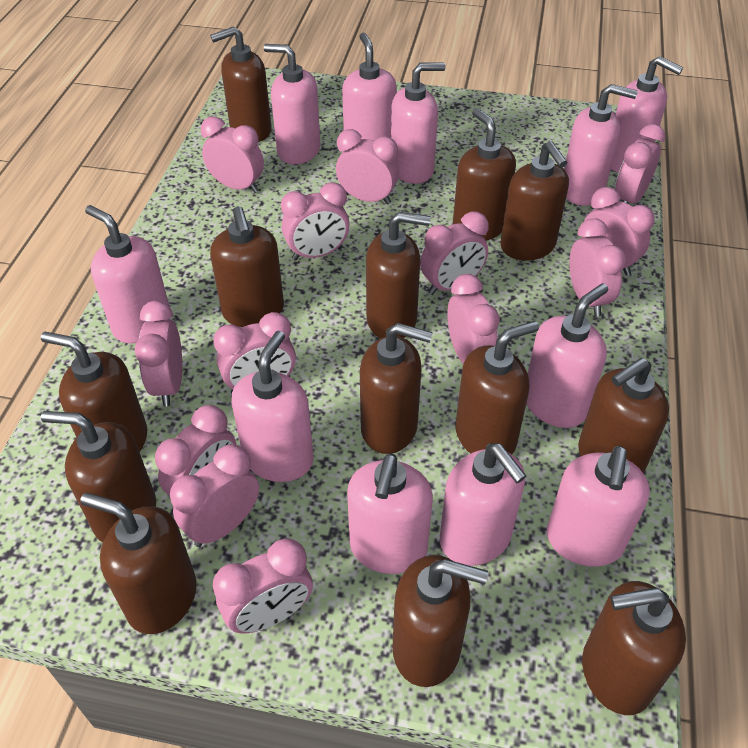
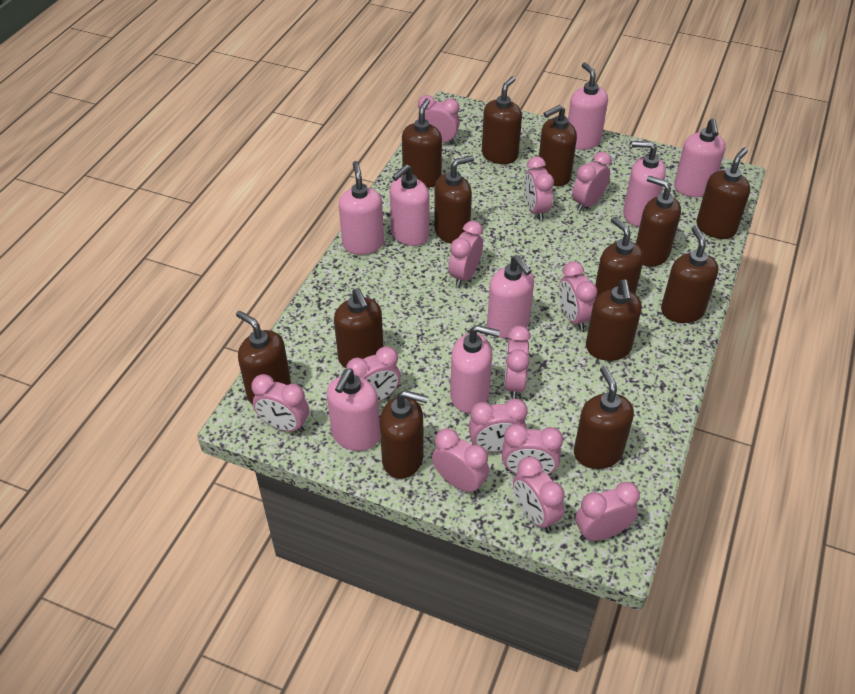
pink soap dispenser: 11 -> 8

